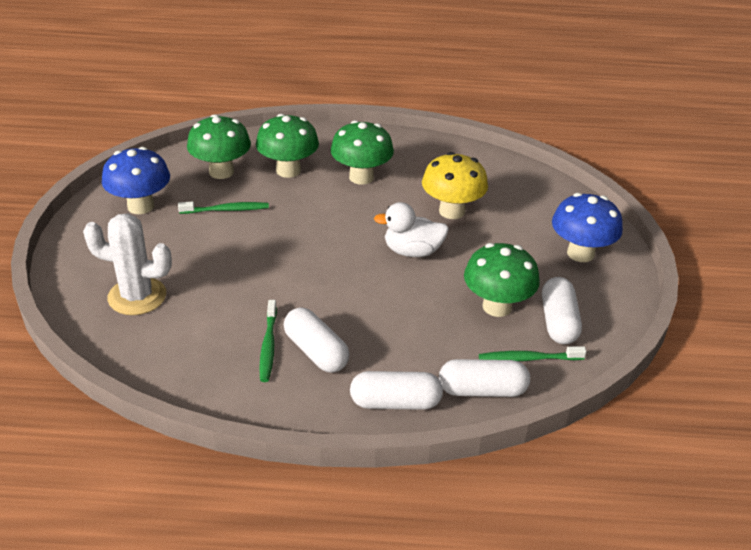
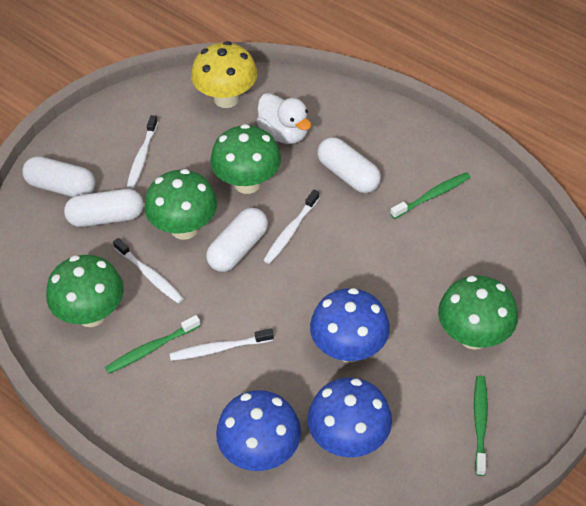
blue mushroom: 2 -> 3
white cactus: 1 -> 0
white toothbrush: 0 -> 4

